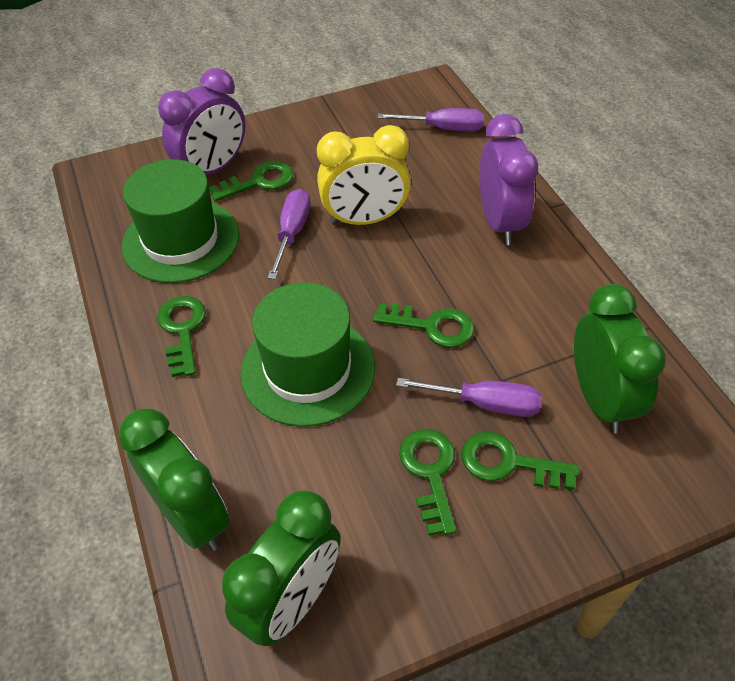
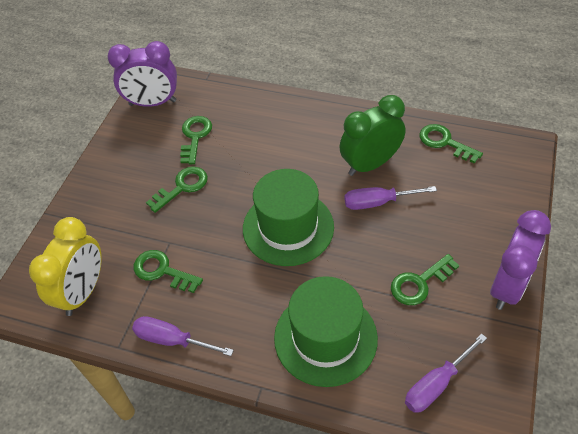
green clock: 3 -> 1

